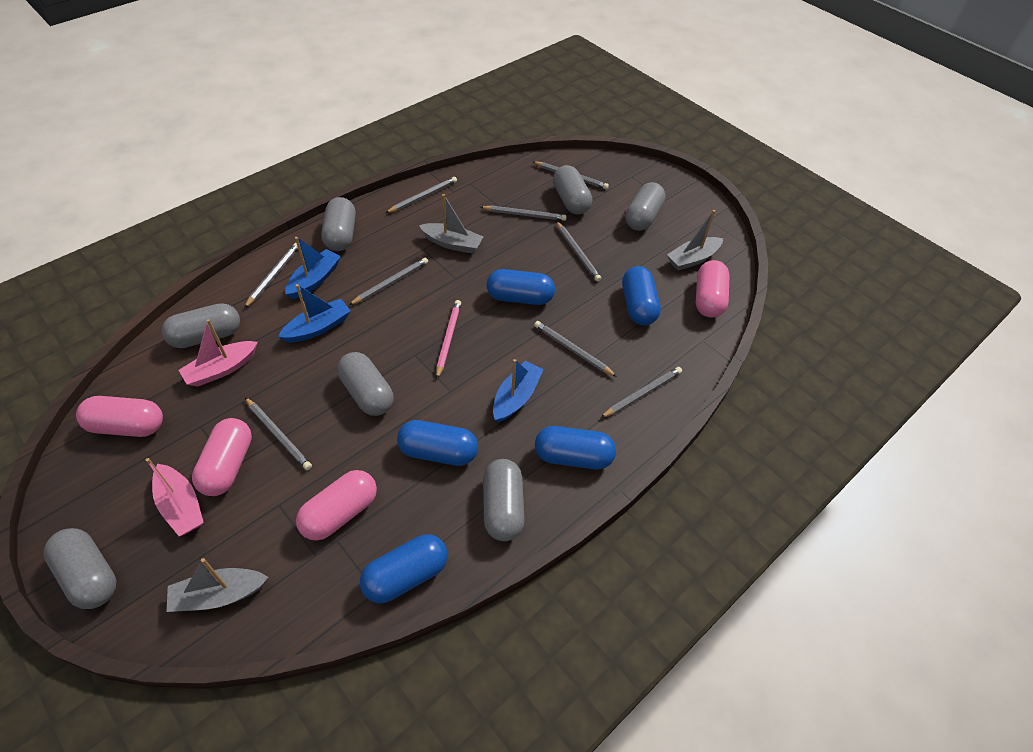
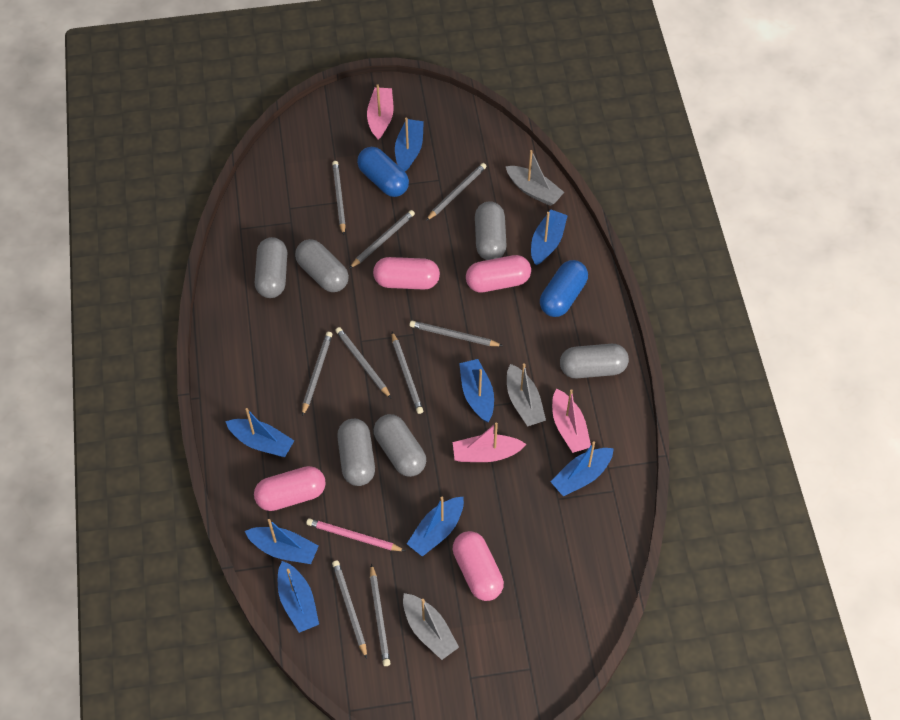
blue boat: 3 -> 8
blue capsule: 5 -> 2
grey capsule: 7 -> 6
pink boat: 2 -> 3

